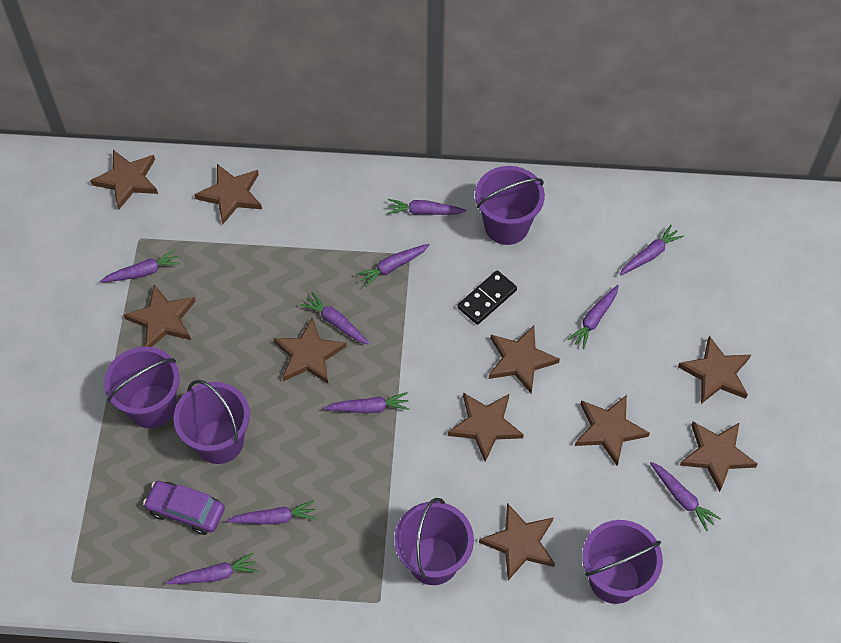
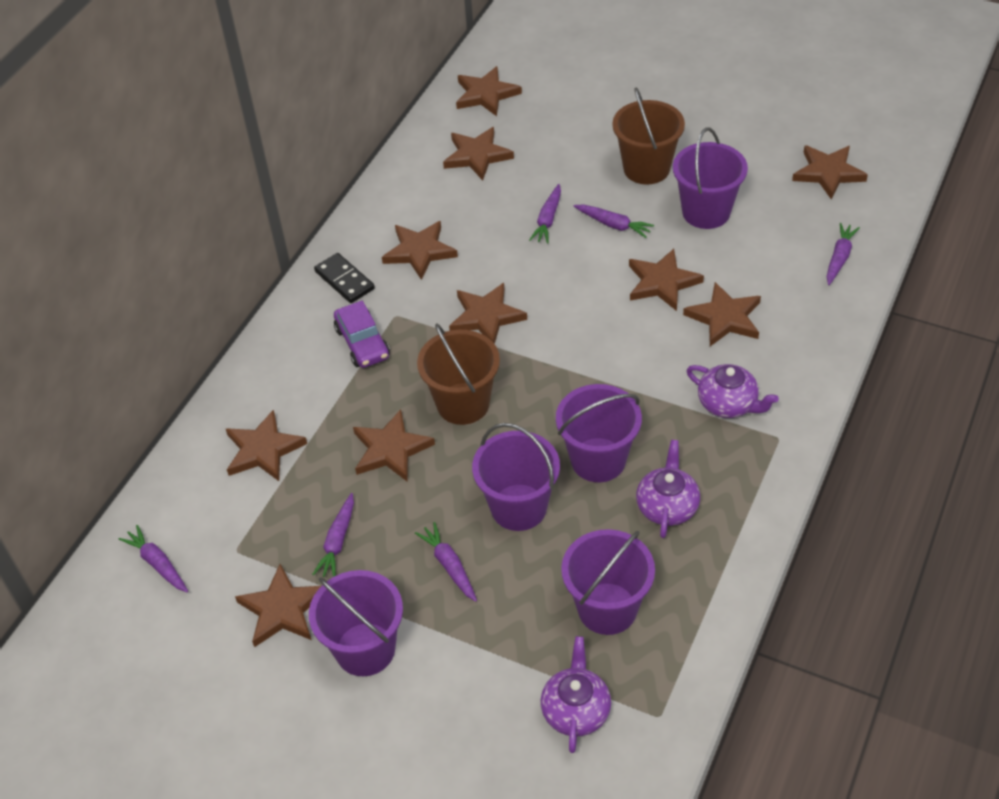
brown bucket: 0 -> 2
purple carrot: 10 -> 6
purple teapot: 0 -> 3

